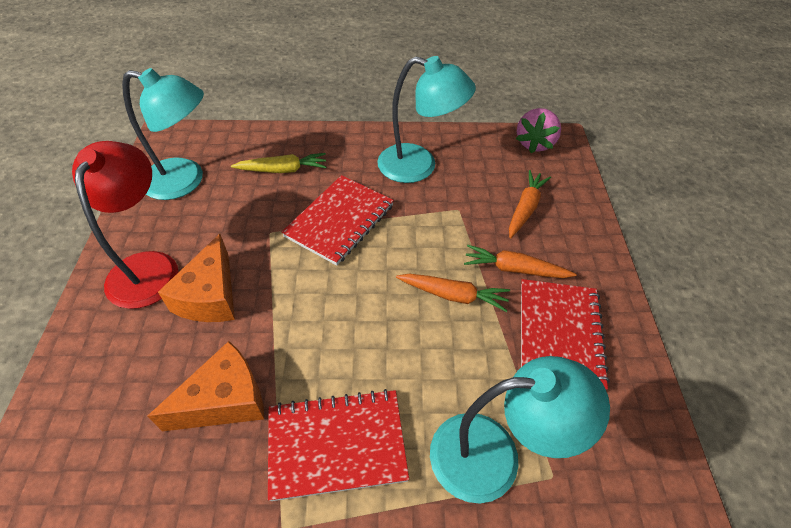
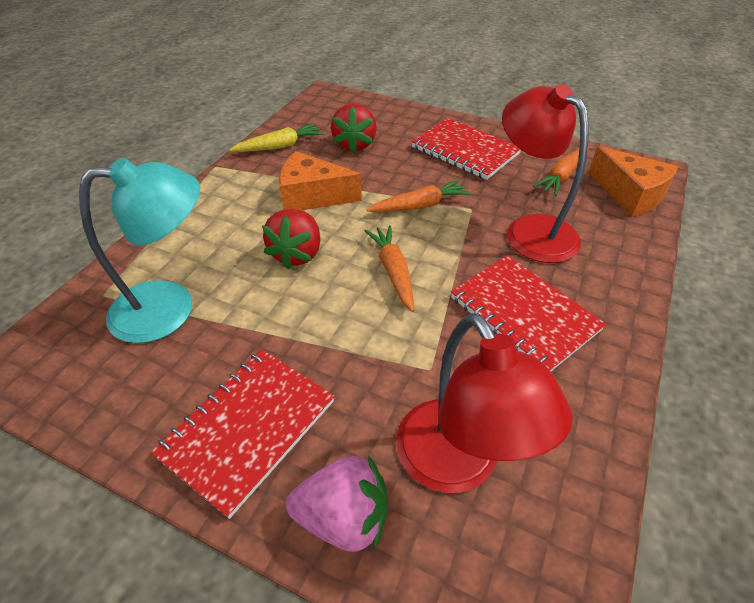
red lamp: 1 -> 2
red strawberry: 0 -> 2
turquoise lamp: 3 -> 1

